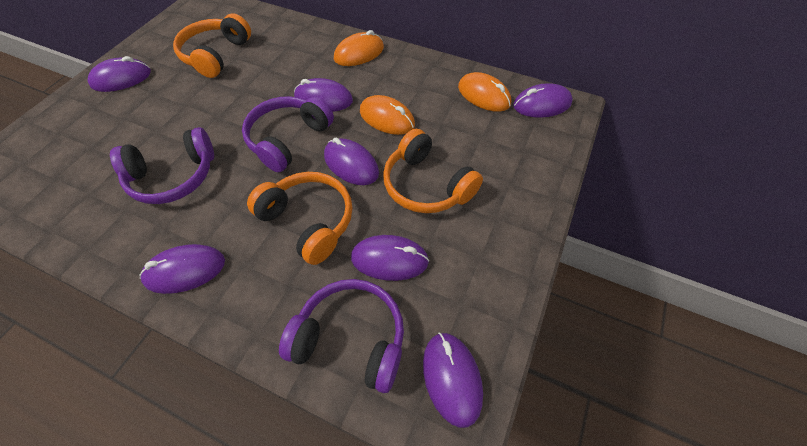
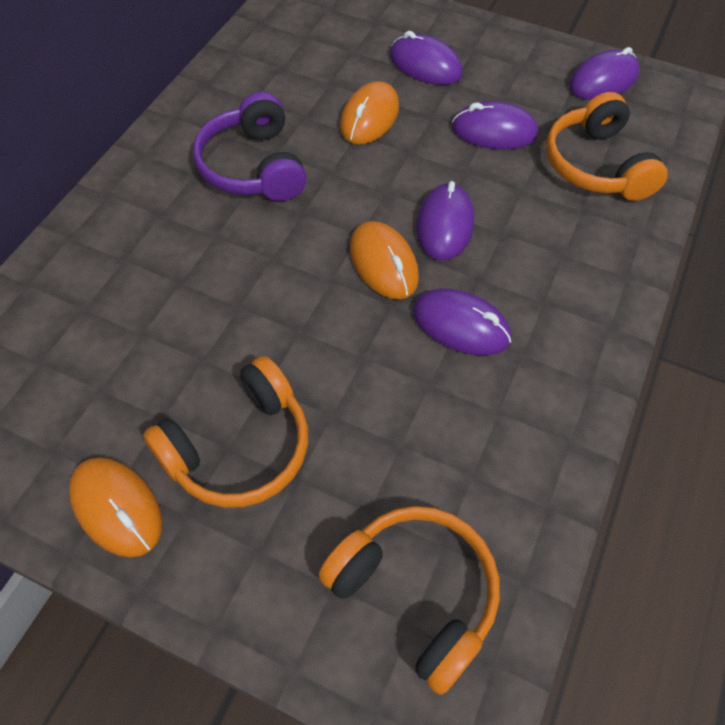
purple headphones: 3 -> 1
purple mouse: 7 -> 5

